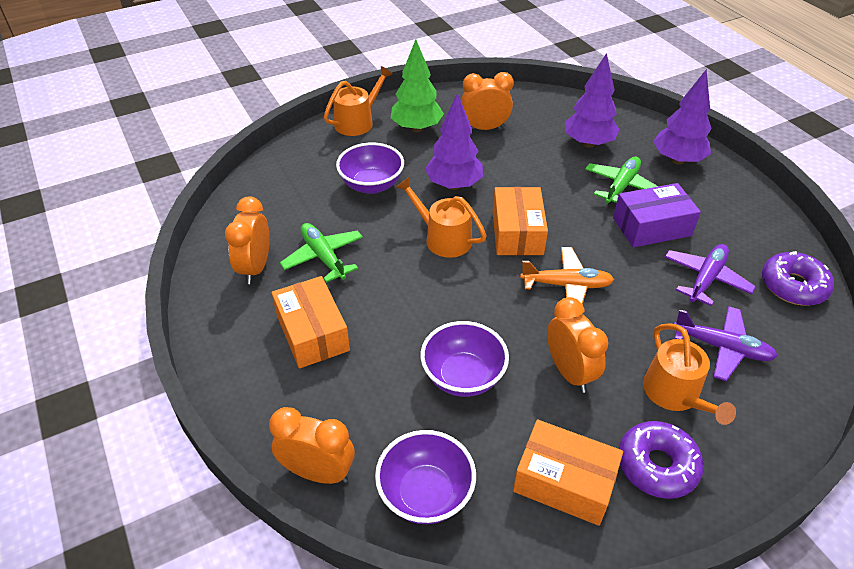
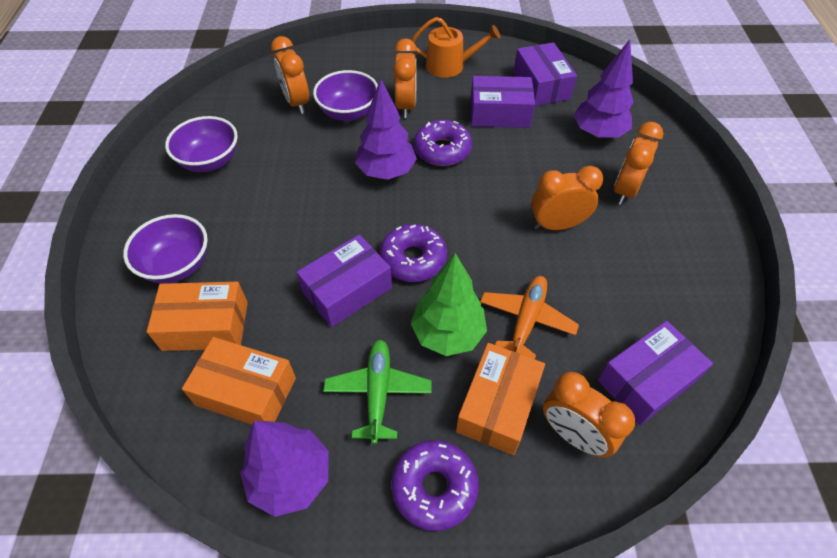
green plane: 2 -> 1
orange clock: 4 -> 5
orange watering can: 3 -> 1
purple box: 1 -> 4
purple donut: 2 -> 3
purple plane: 2 -> 0

